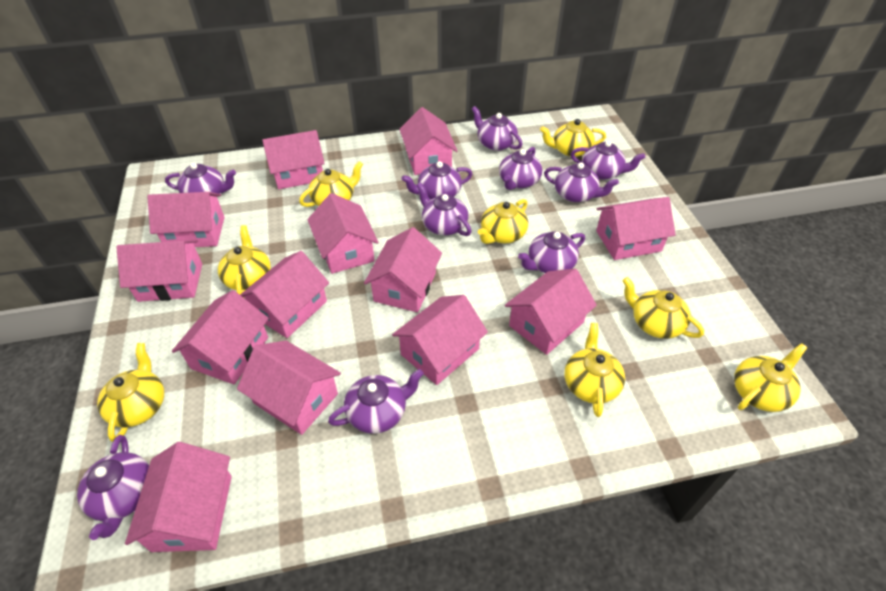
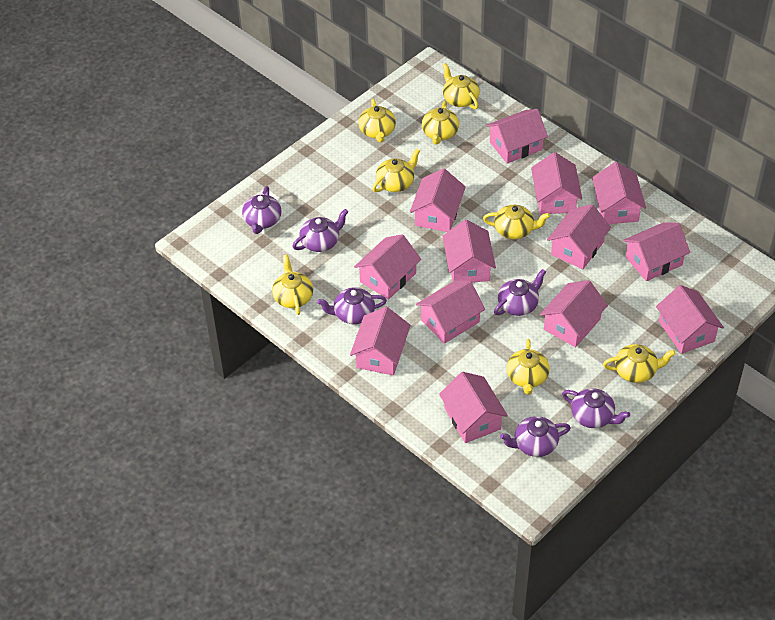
purple teapot: 10 -> 6

